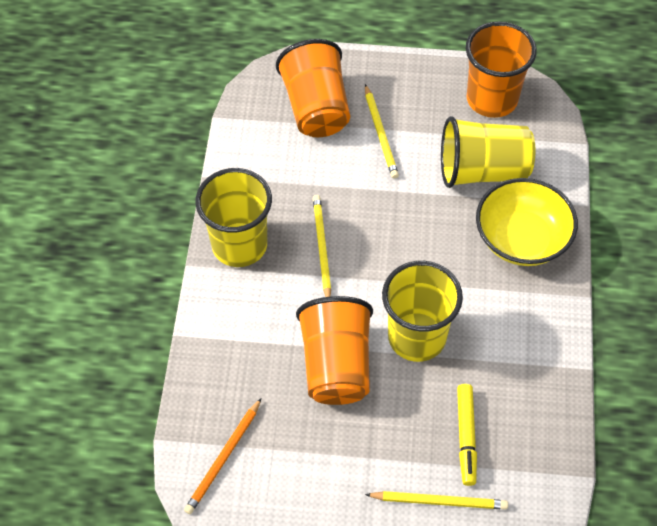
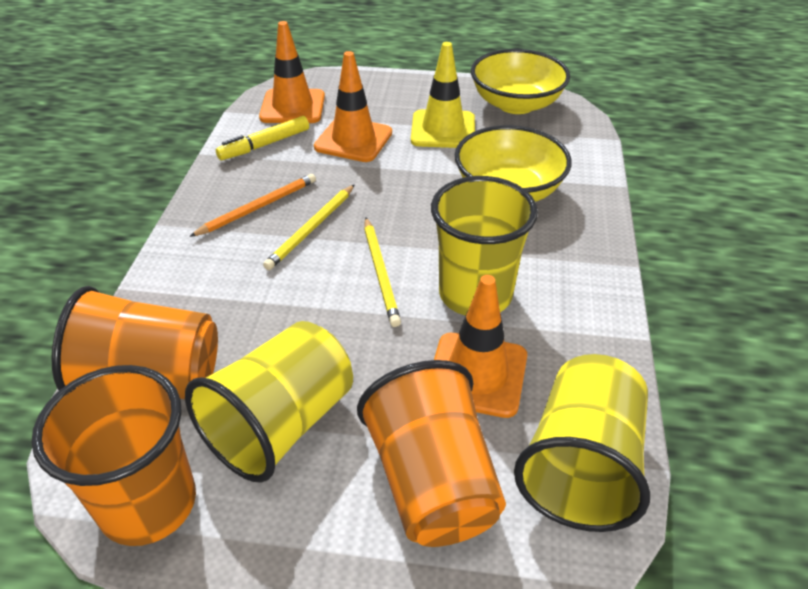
orange traffic cone: 0 -> 3
yellow bowl: 1 -> 2
yellow pencil: 3 -> 2
yellow traffic cone: 0 -> 1

